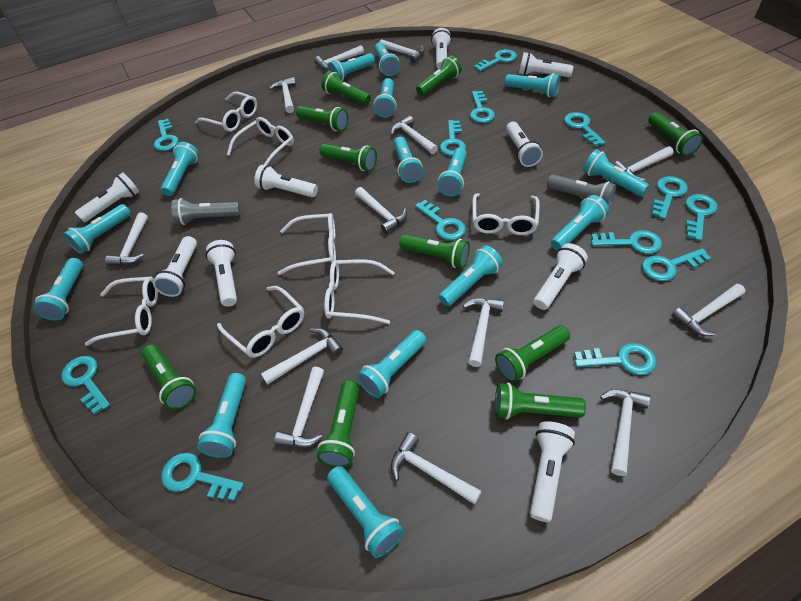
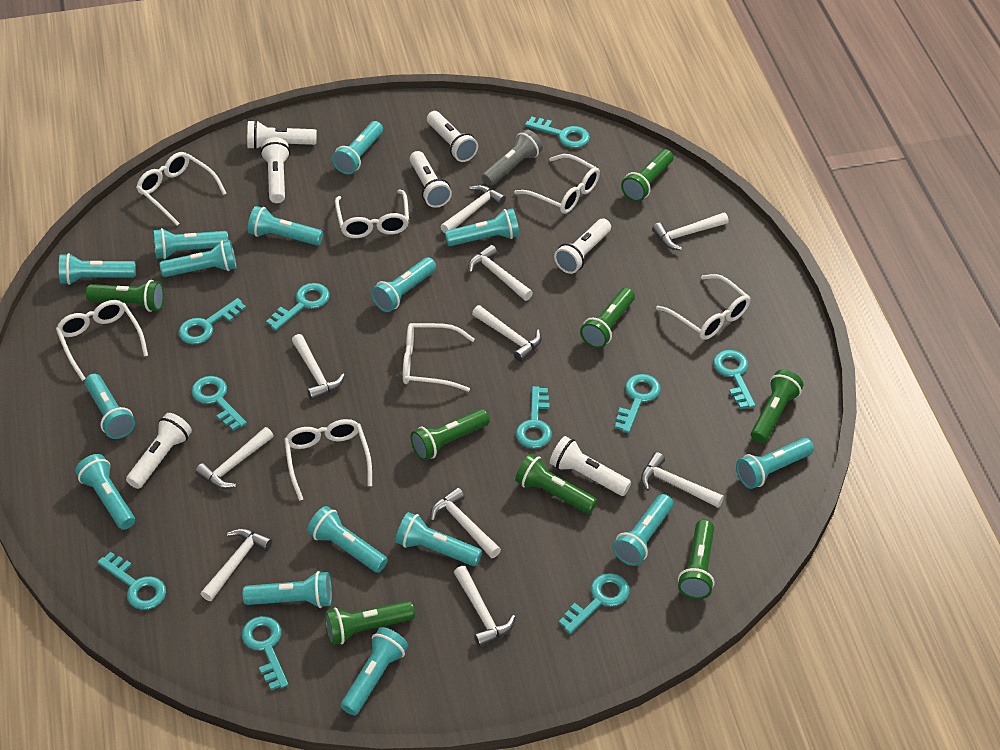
green flashlight: 10 -> 8
grey flashlight: 2 -> 1
turquoise key: 13 -> 10
white flashlight: 9 -> 7
white hammer: 13 -> 10

